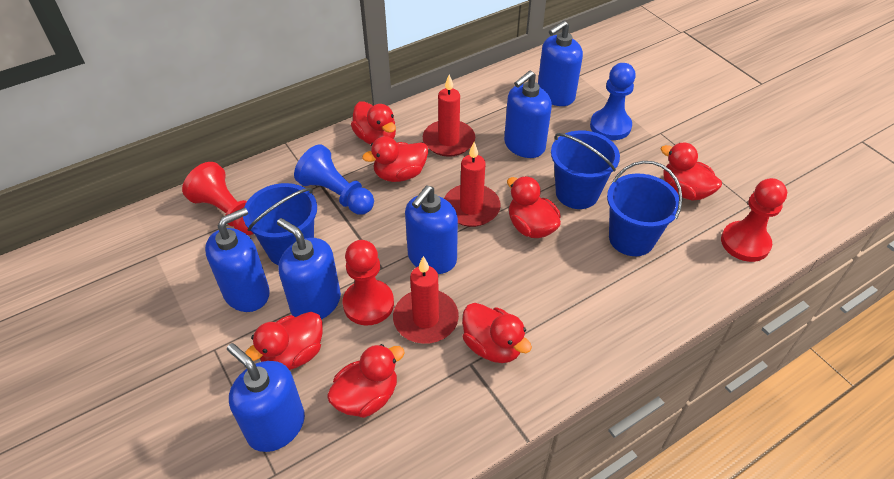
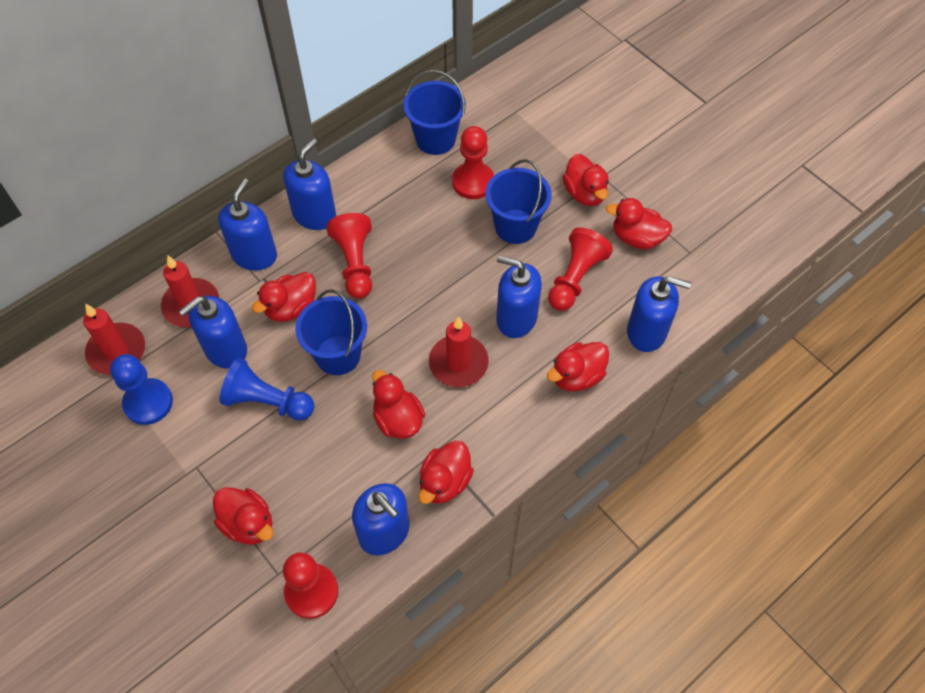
red pawn: 3 -> 4

